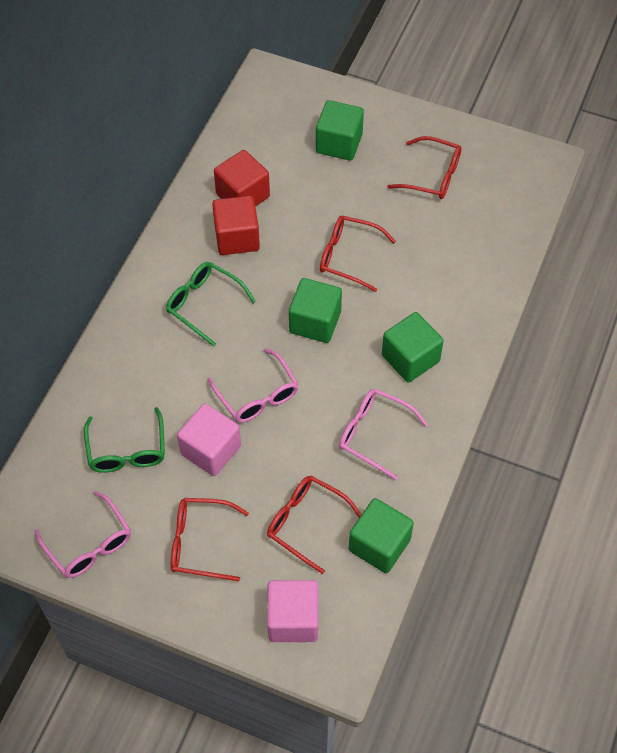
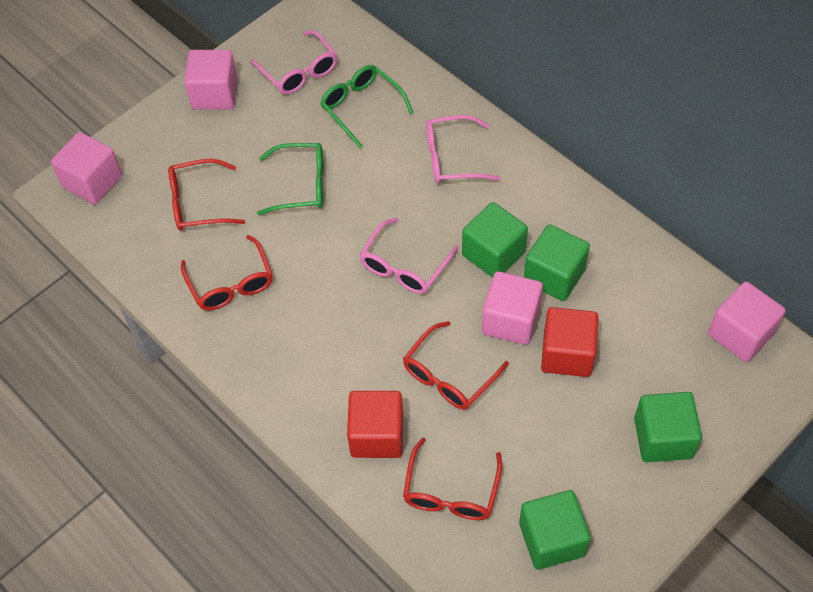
pink cube: 2 -> 4

